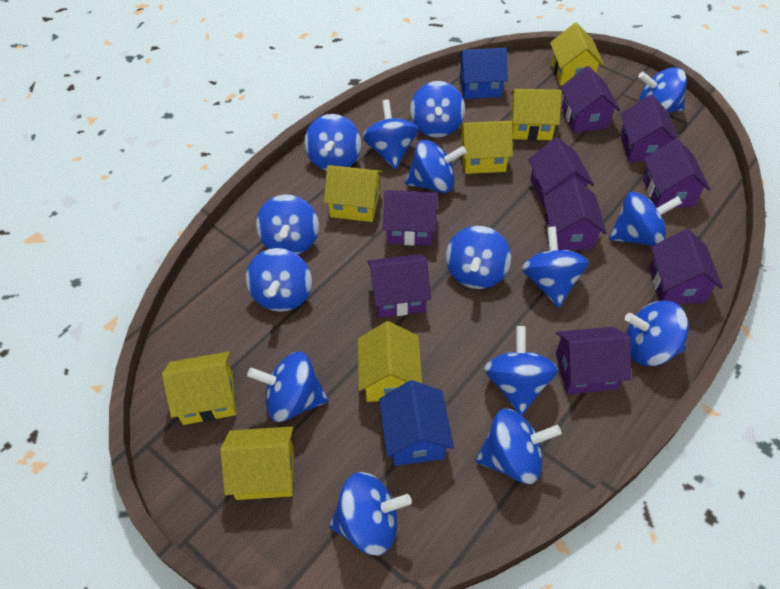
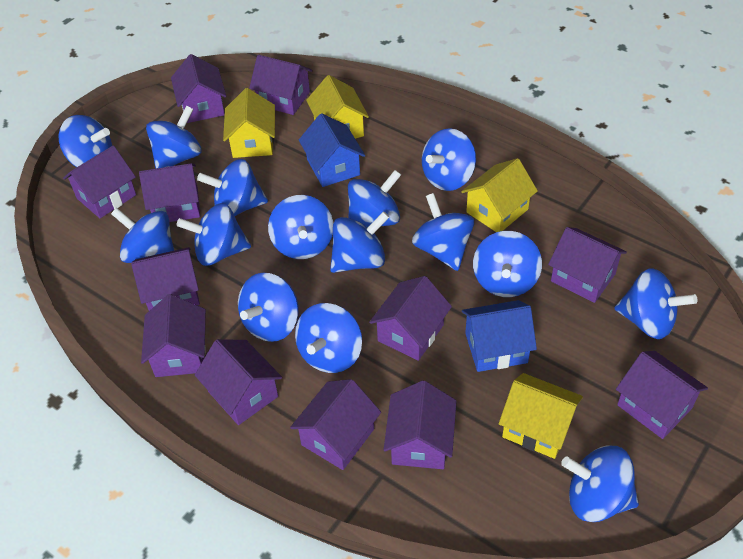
purple house: 9 -> 12
yellow house: 7 -> 4

